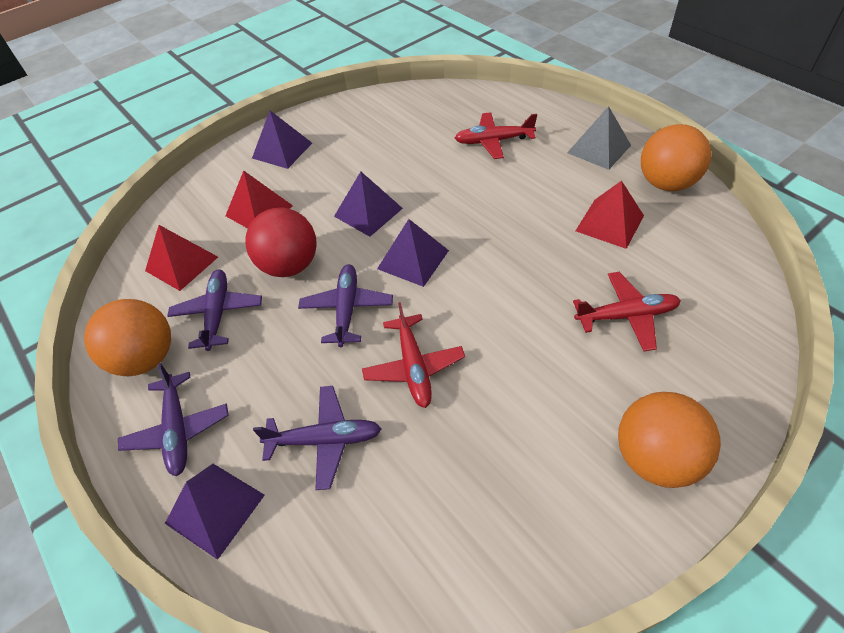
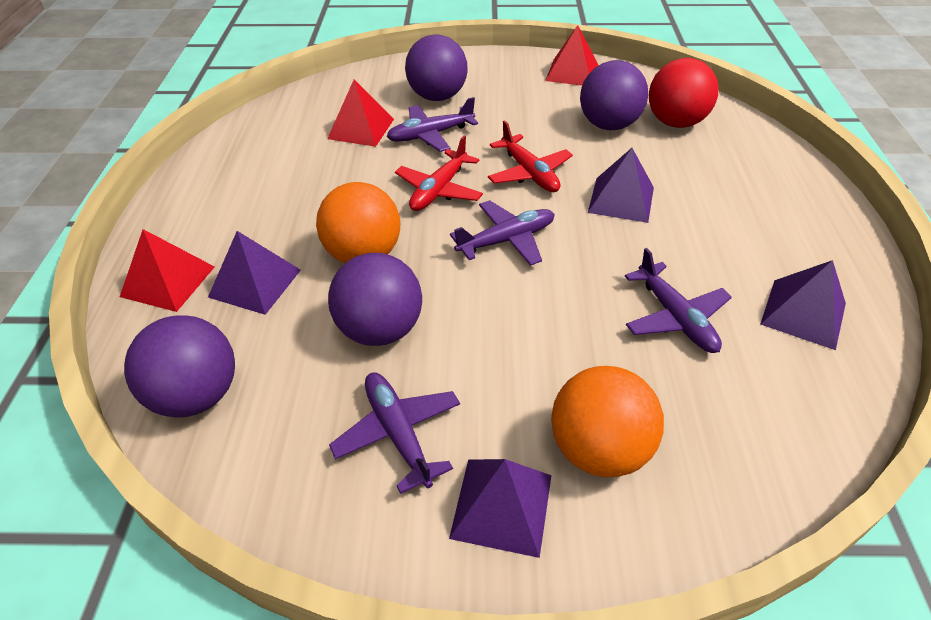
grey pyramid: 1 -> 0
orange ball: 3 -> 2
purple ball: 0 -> 4
red plane: 3 -> 2

